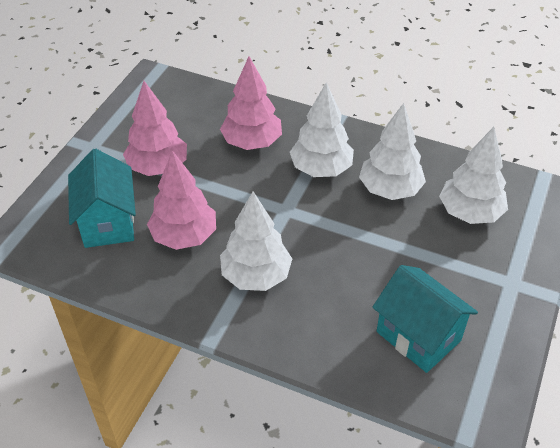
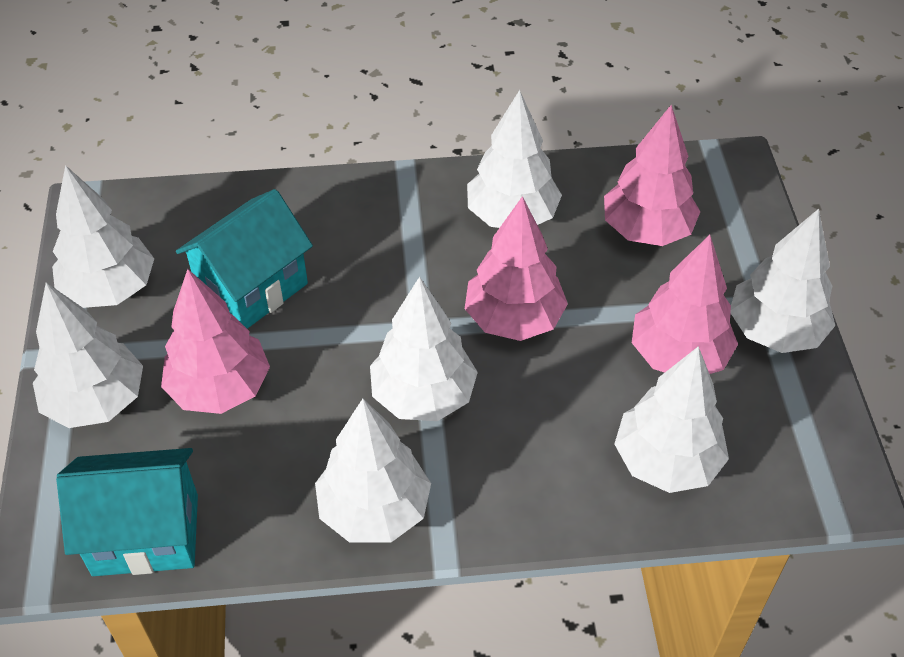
pink tree: 3 -> 4
white tree: 4 -> 7

